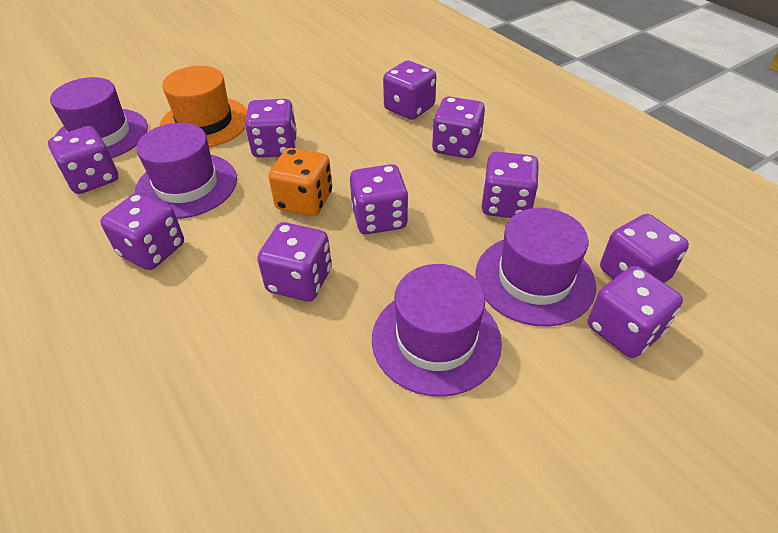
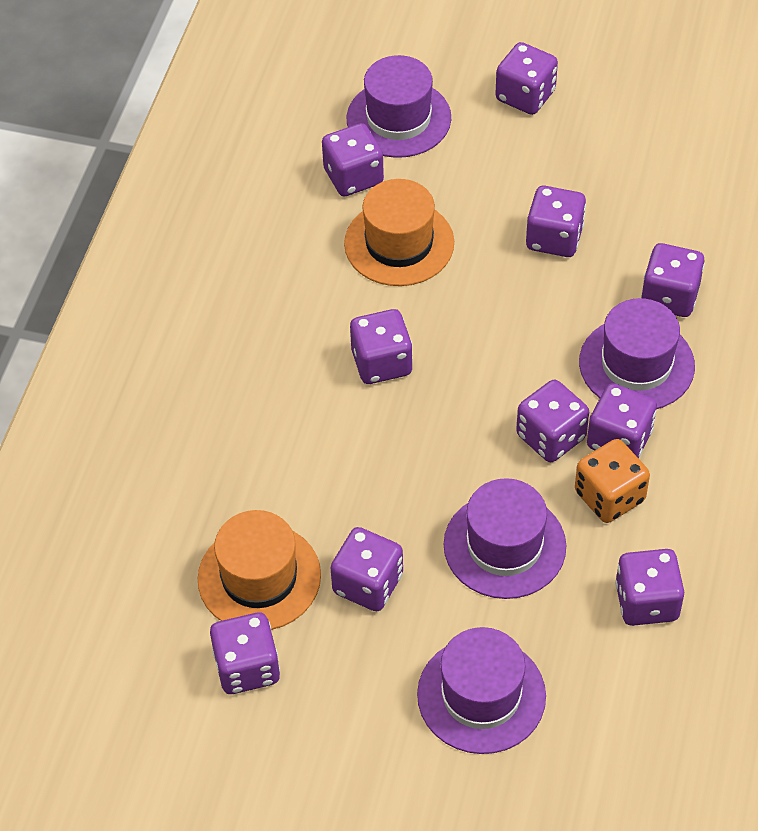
orange hat: 1 -> 2

